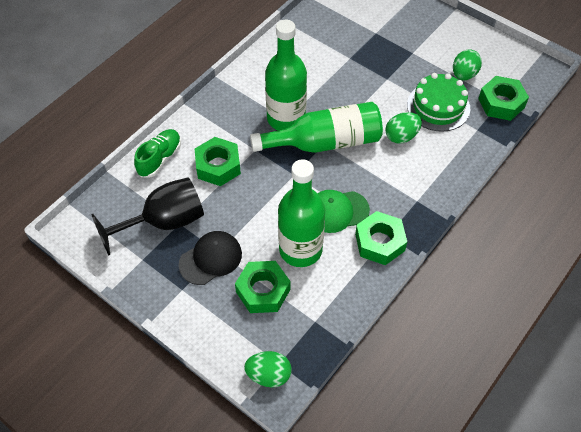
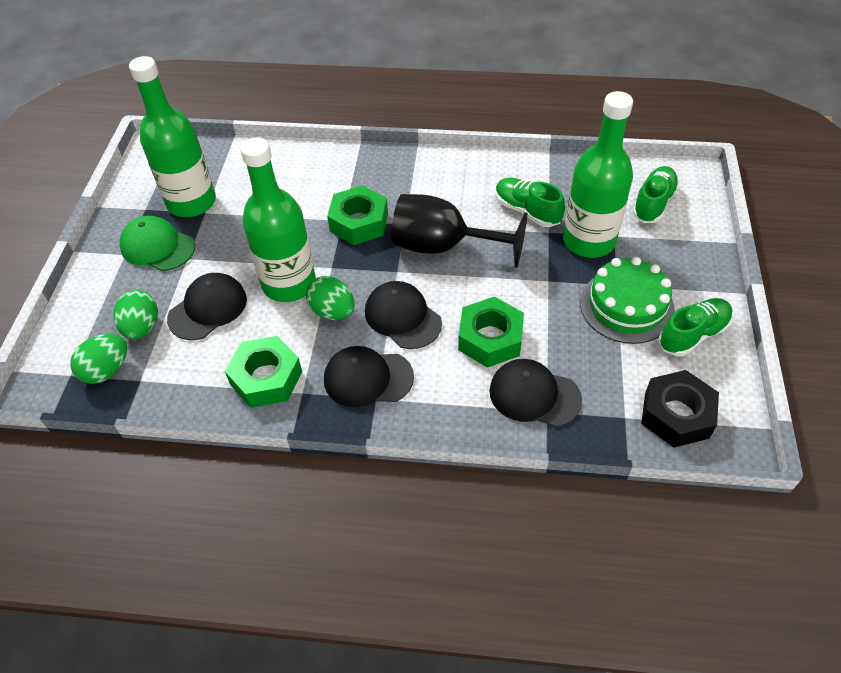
black cap: 1 -> 4
black nut: 0 -> 1
green nut: 4 -> 3
green shoe: 1 -> 3

